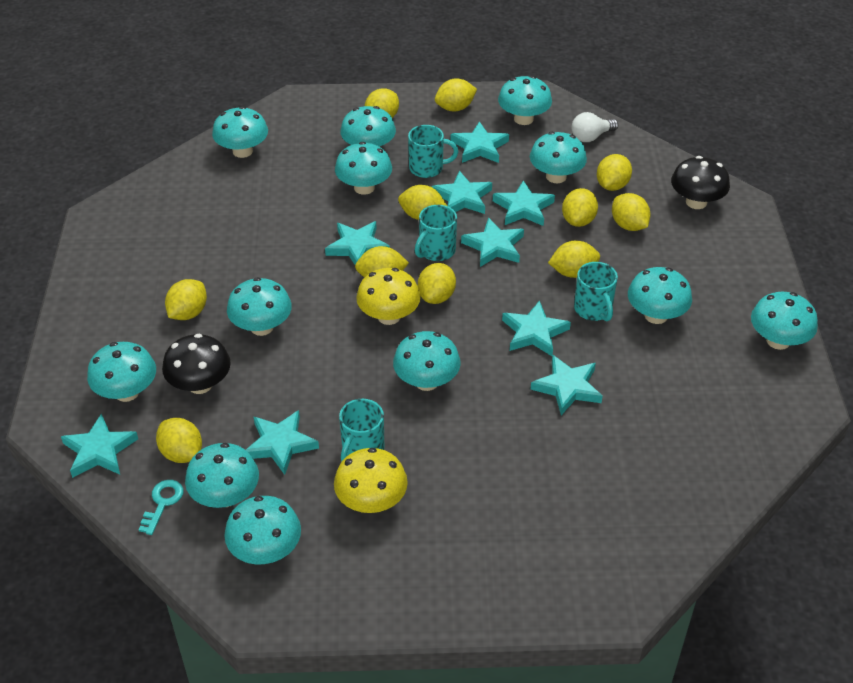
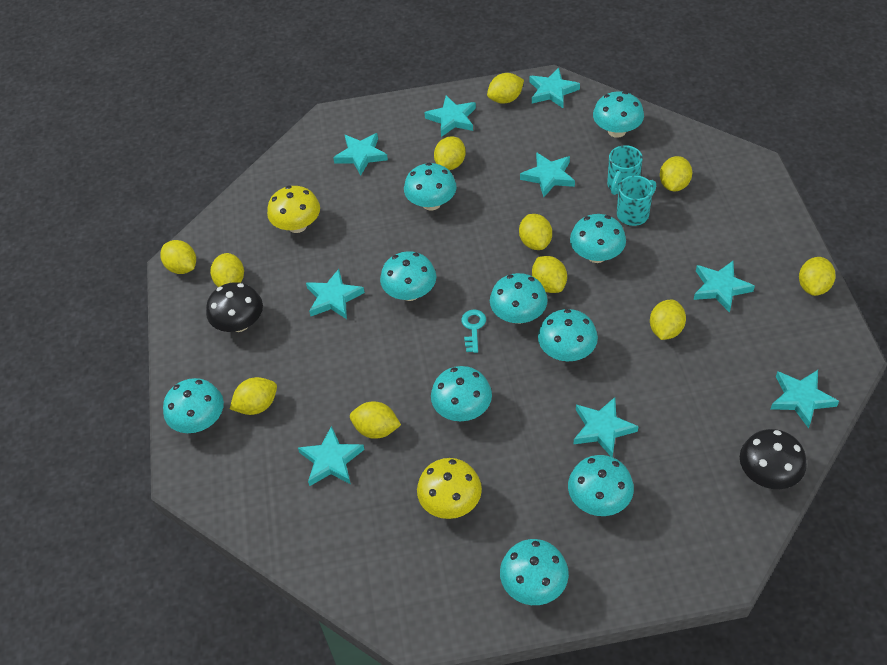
turquoise mug: 4 -> 2
turquoise mushroom: 12 -> 10
white light bulb: 1 -> 0

